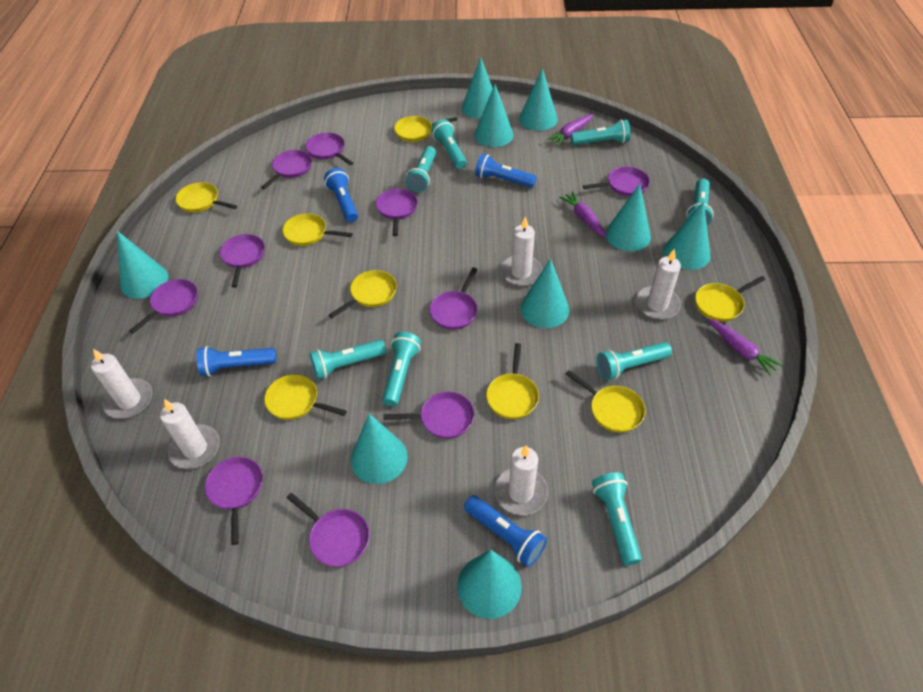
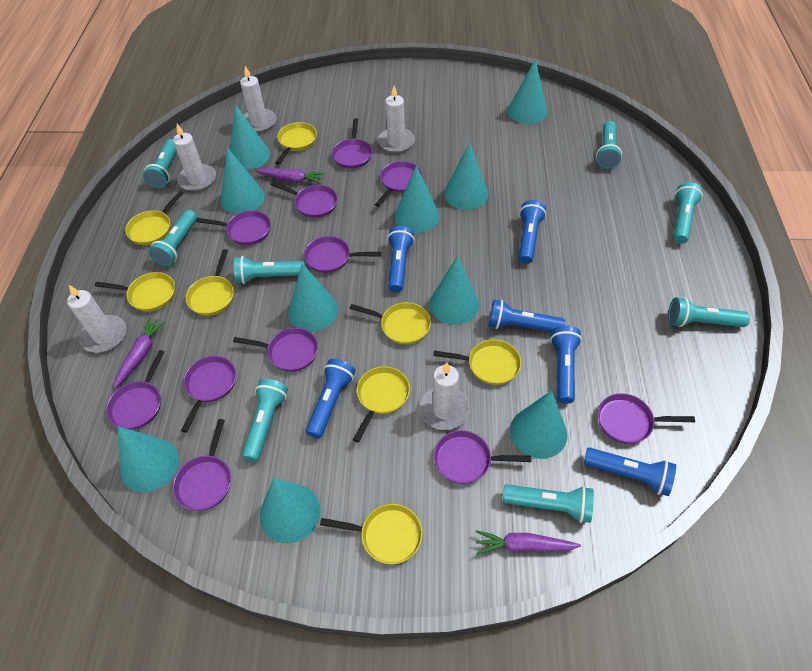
blue flashlight: 4 -> 6
purple pan: 10 -> 11
turquoise cone: 9 -> 10

